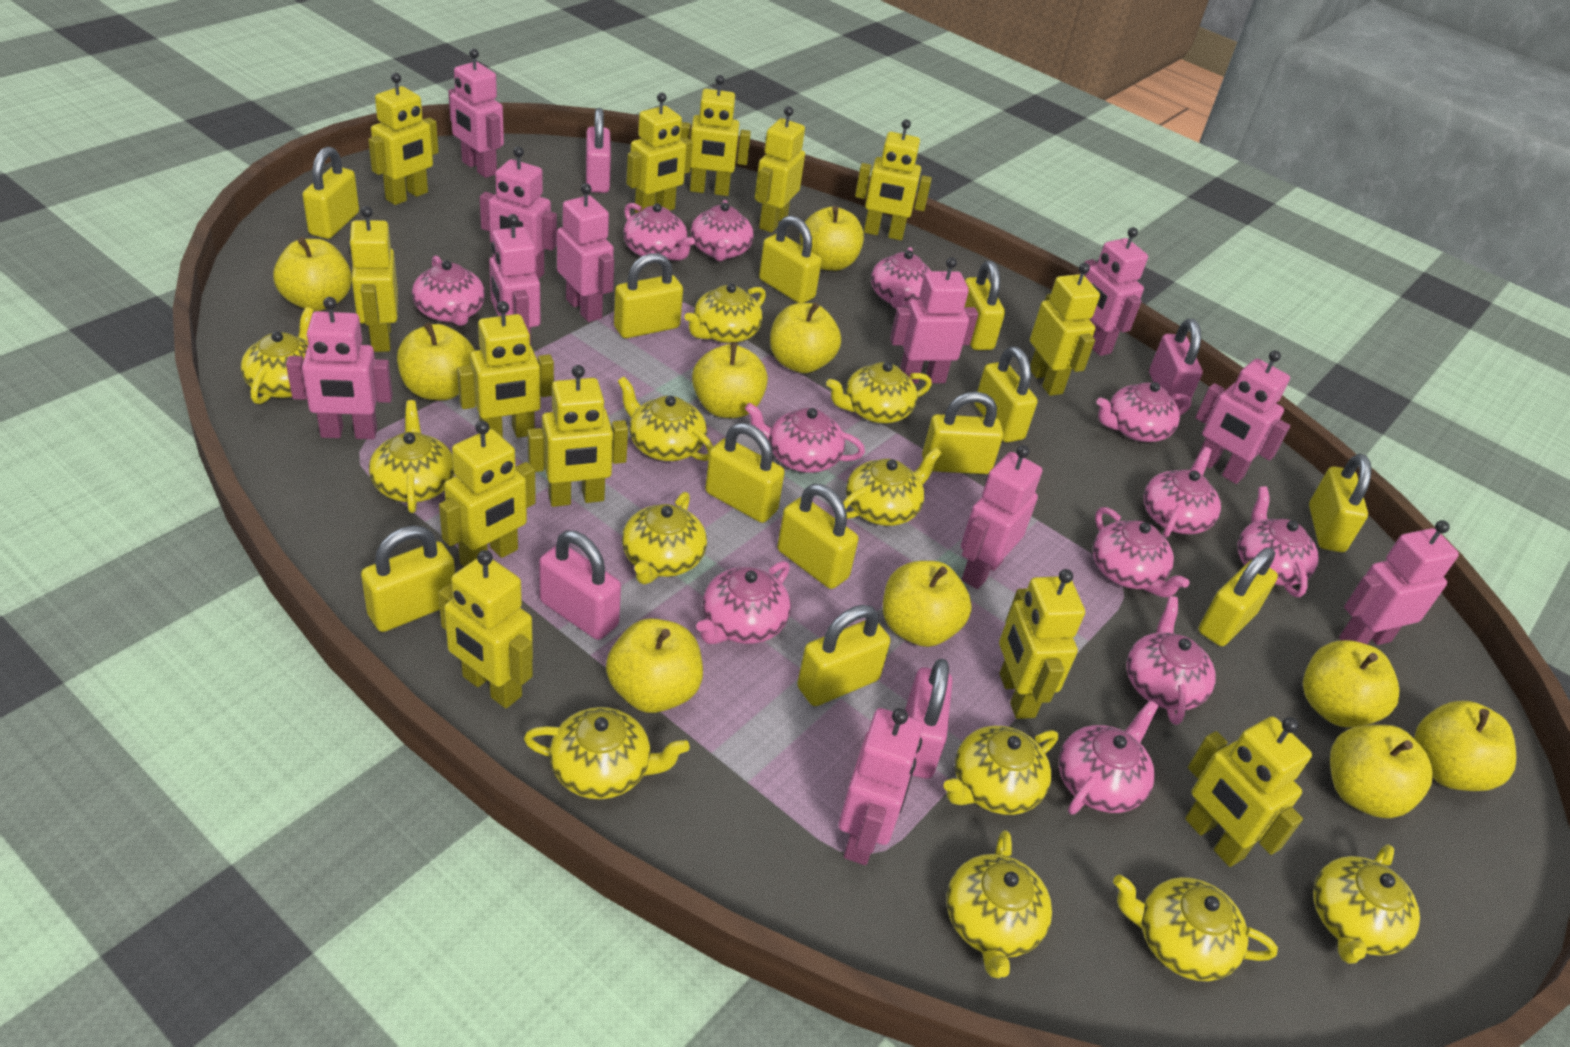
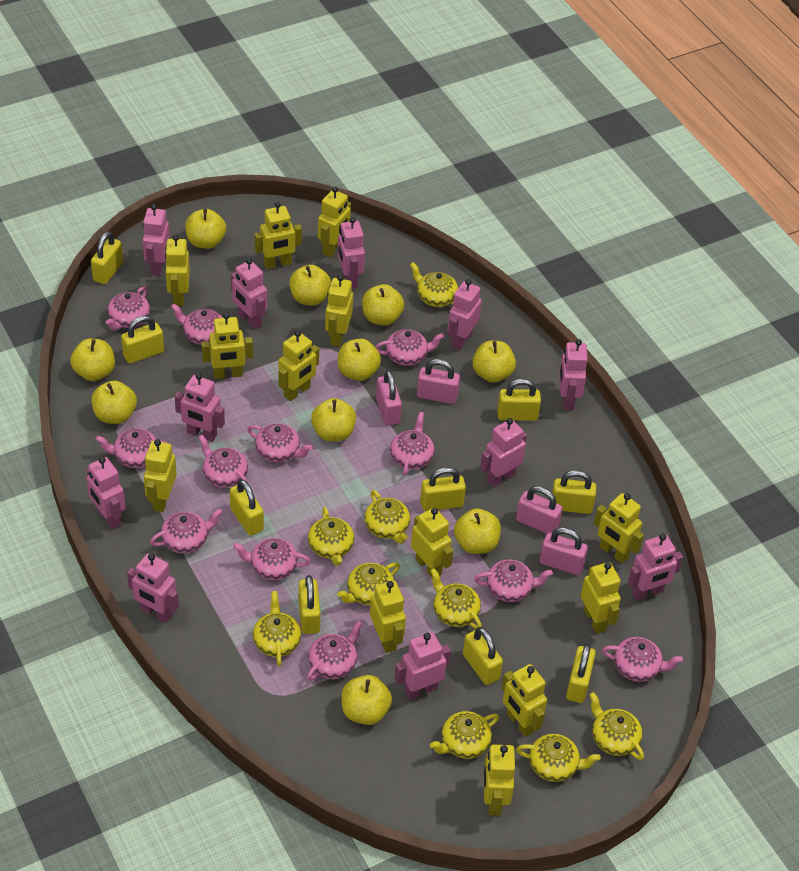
yellow padlock: 12 -> 9
yellow teapot: 12 -> 9

